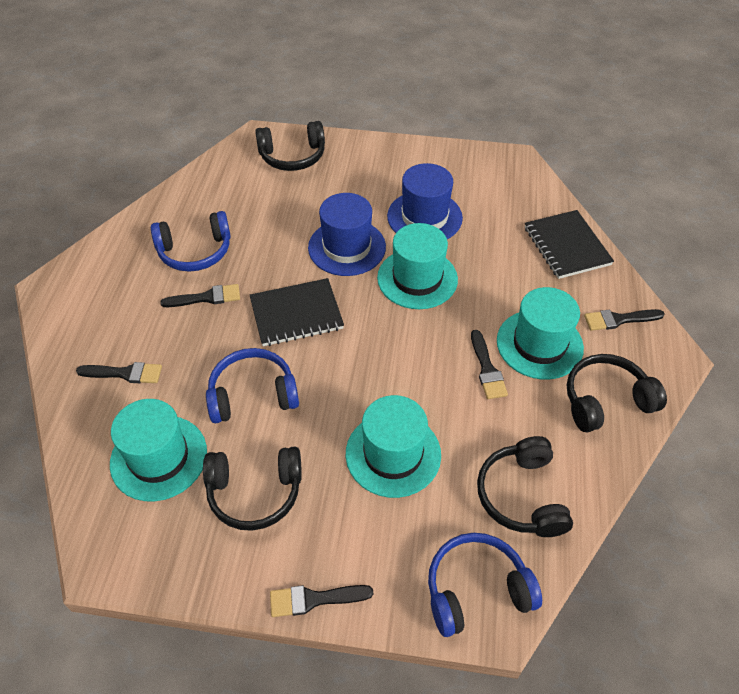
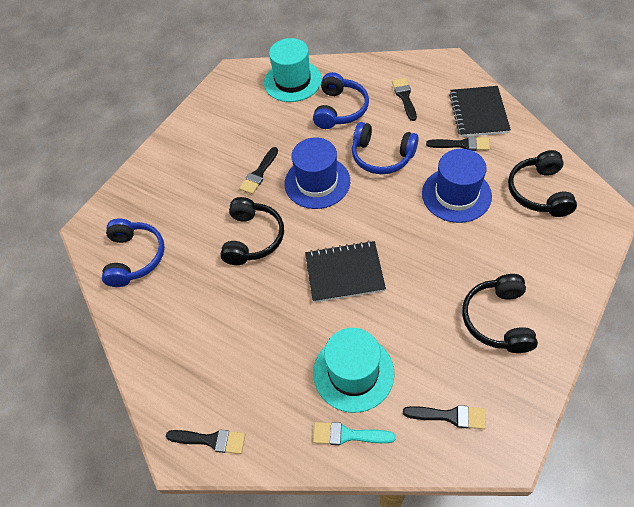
black headphones: 4 -> 3
turquoise brush: 0 -> 1
turquoise hat: 4 -> 2

